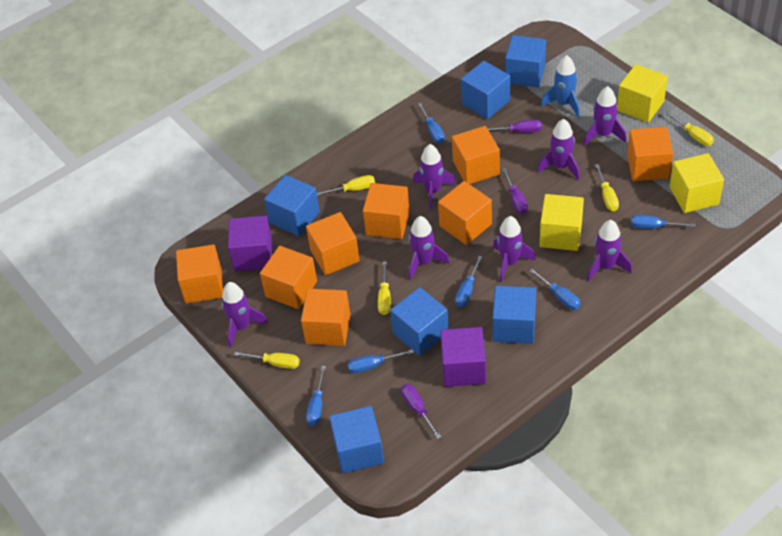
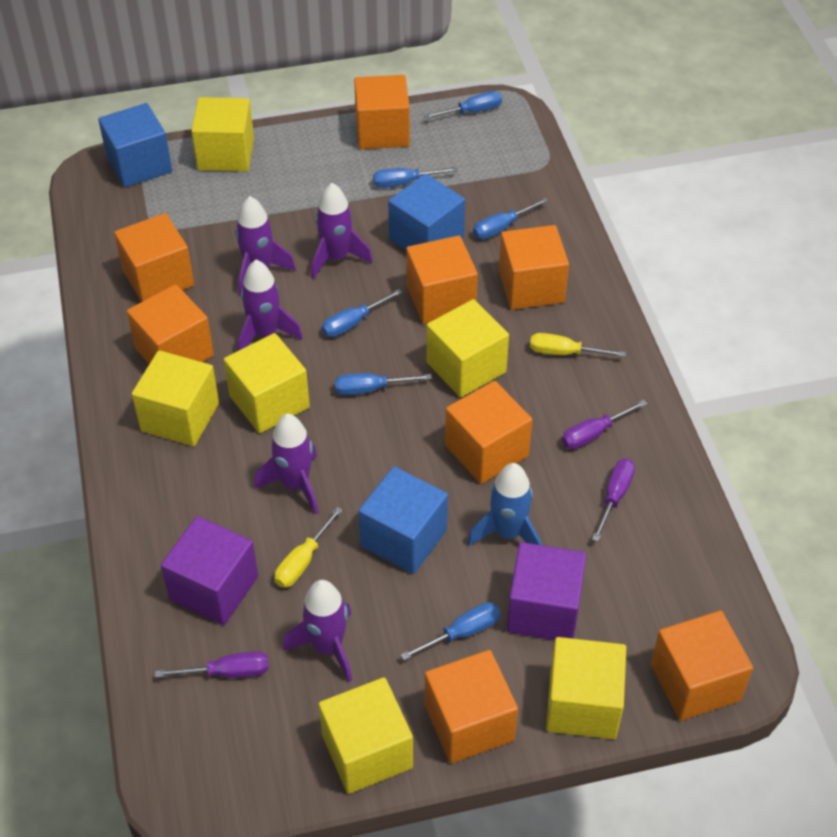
blue cube: 6 -> 3
purple rocket: 7 -> 5
yellow cube: 3 -> 6
yellow screwdriver: 5 -> 2

